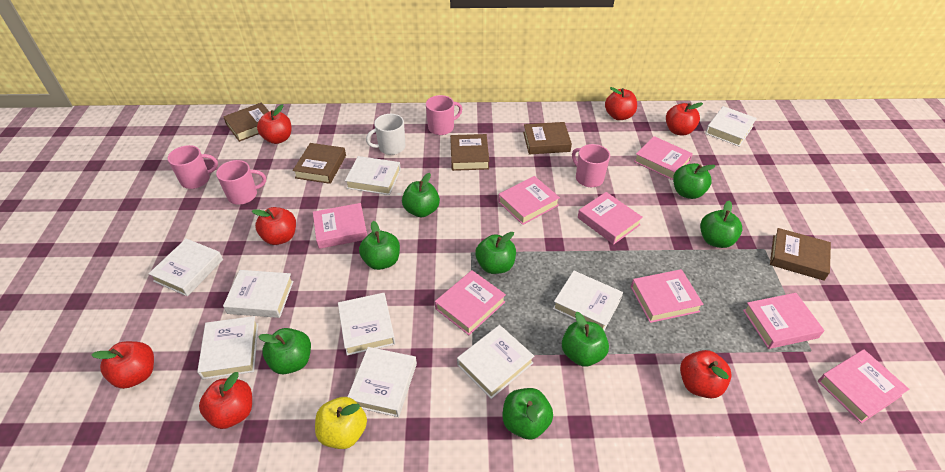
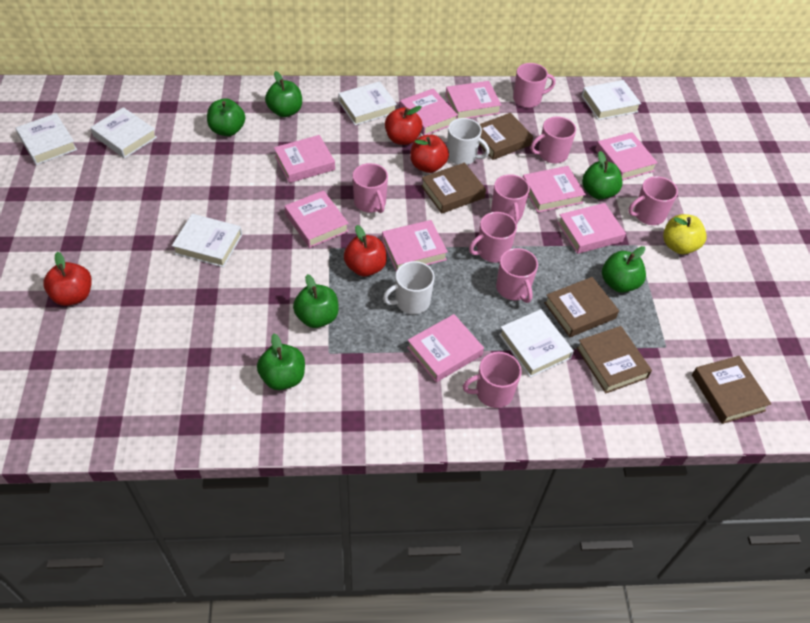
green apple: 8 -> 6
pink book: 8 -> 9
pink mug: 4 -> 8
red apple: 7 -> 4
white book: 9 -> 6
white mug: 1 -> 2

